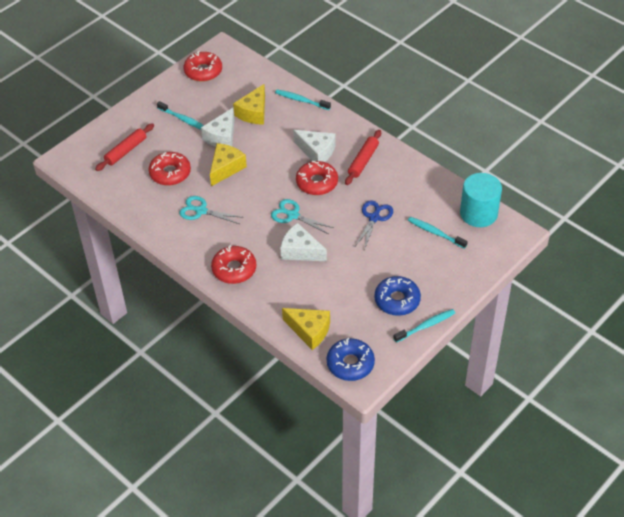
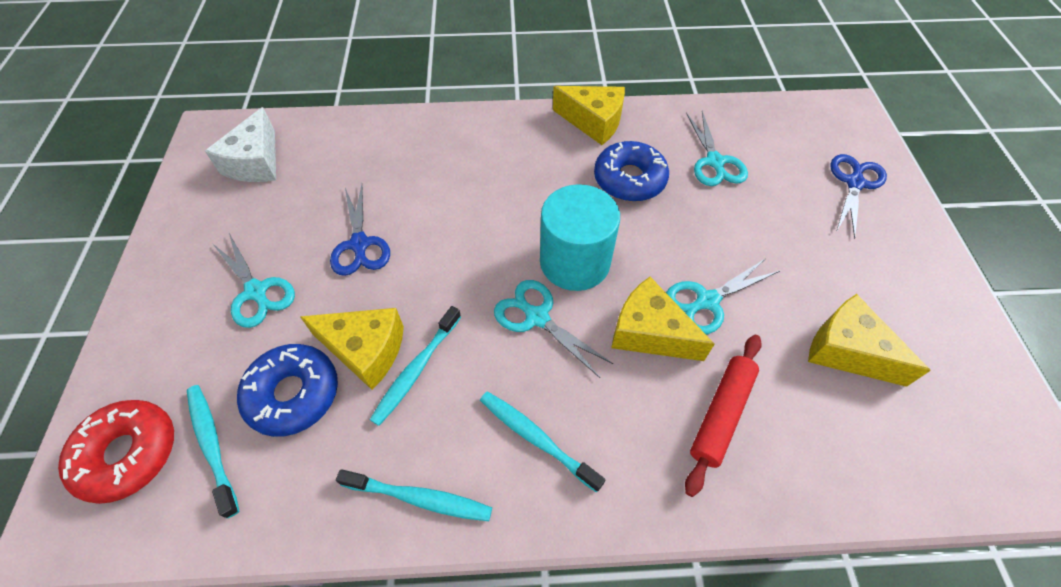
blue scissors: 1 -> 2
red donut: 4 -> 1
red rolling pin: 2 -> 1
turquoise scissors: 2 -> 4
white cheese: 3 -> 1
yellow cheese: 3 -> 4

